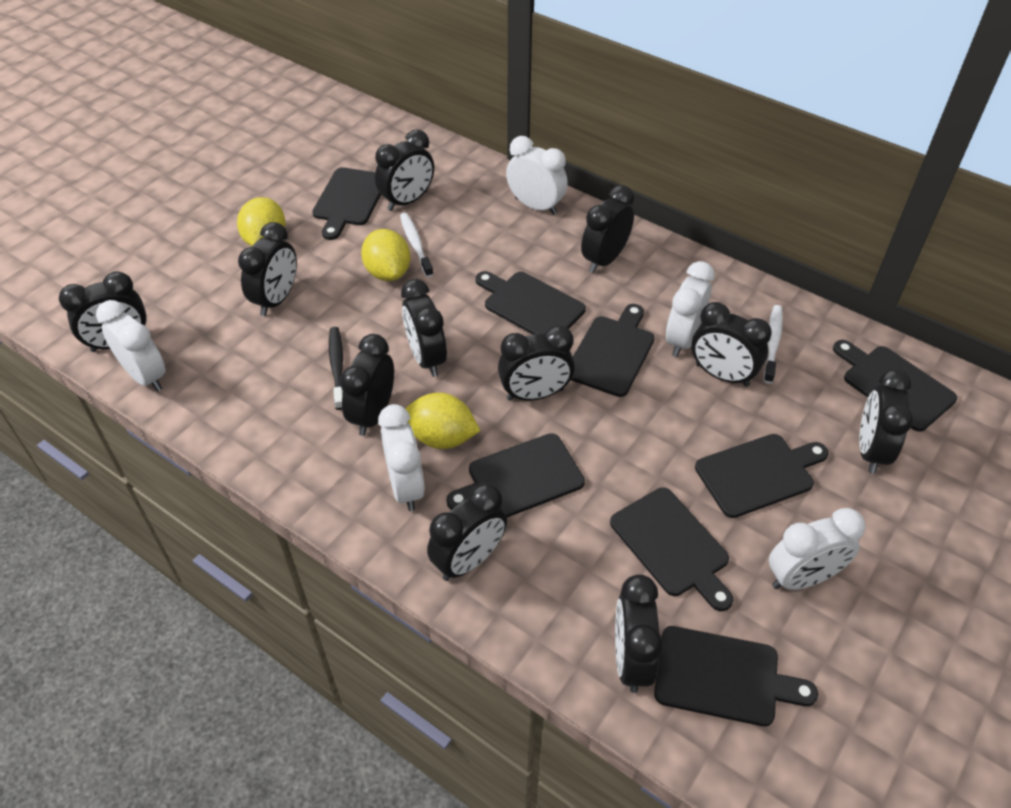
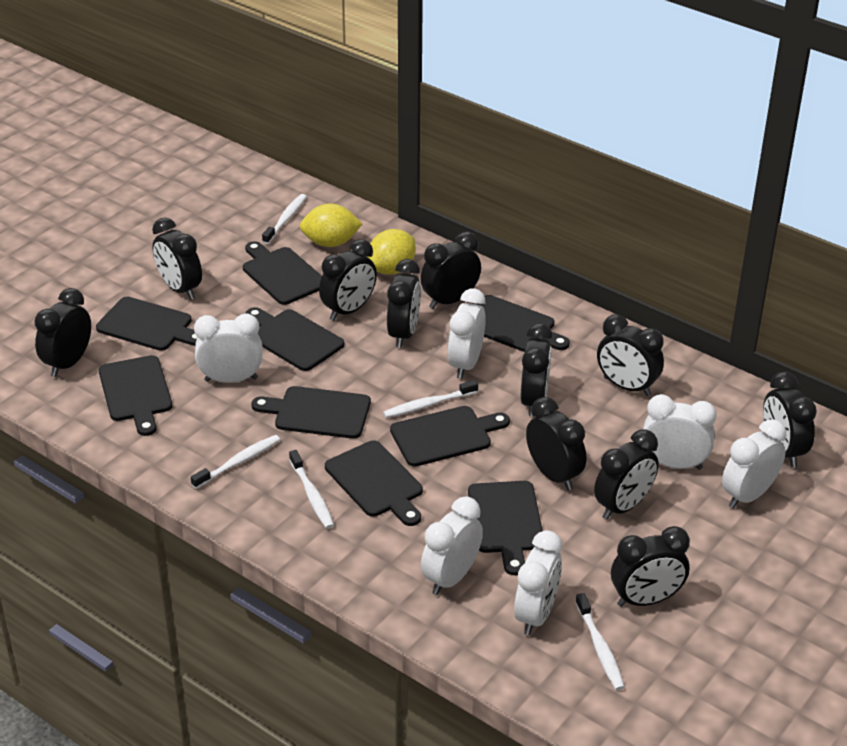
black cutting board: 8 -> 9
black toothbrush: 1 -> 0
white clock: 5 -> 6
white toothbrush: 2 -> 5
yellow lemon: 3 -> 2

